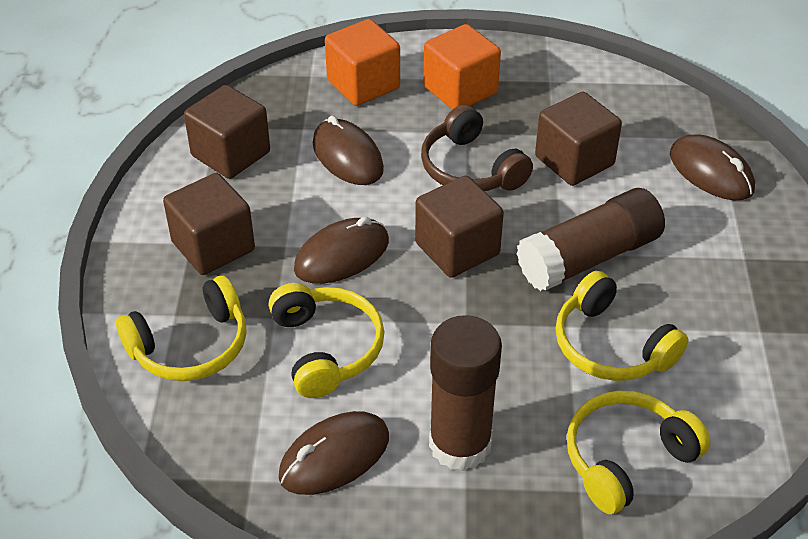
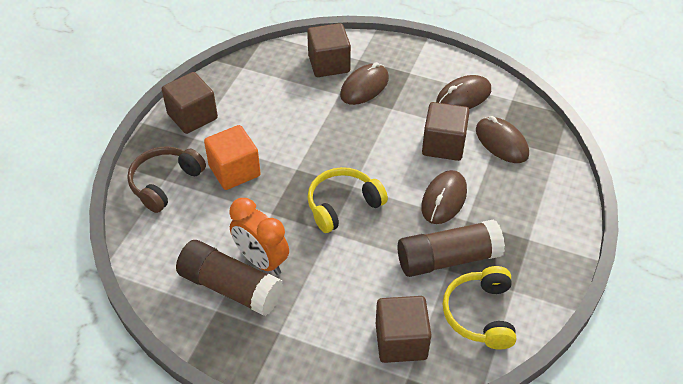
orange clock: 0 -> 1
orange cube: 2 -> 1
yellow headphones: 4 -> 2

